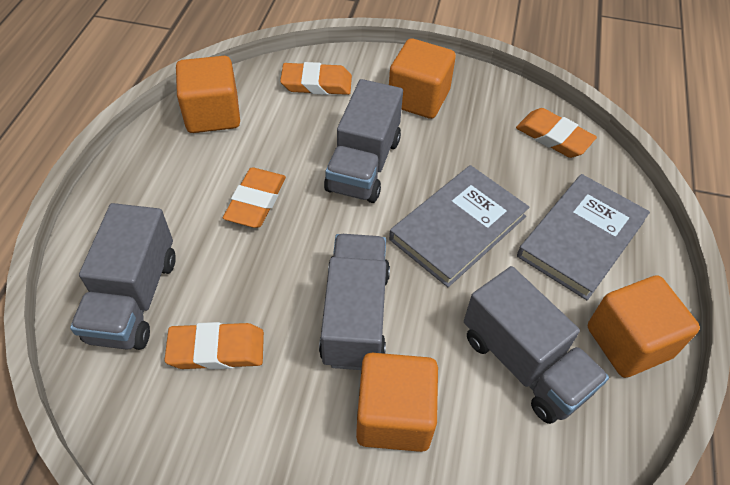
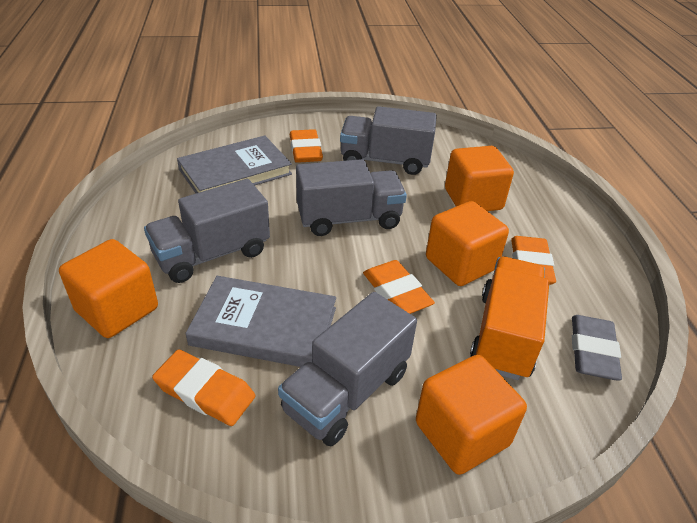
grey eraser: 0 -> 1
orange truck: 0 -> 1

